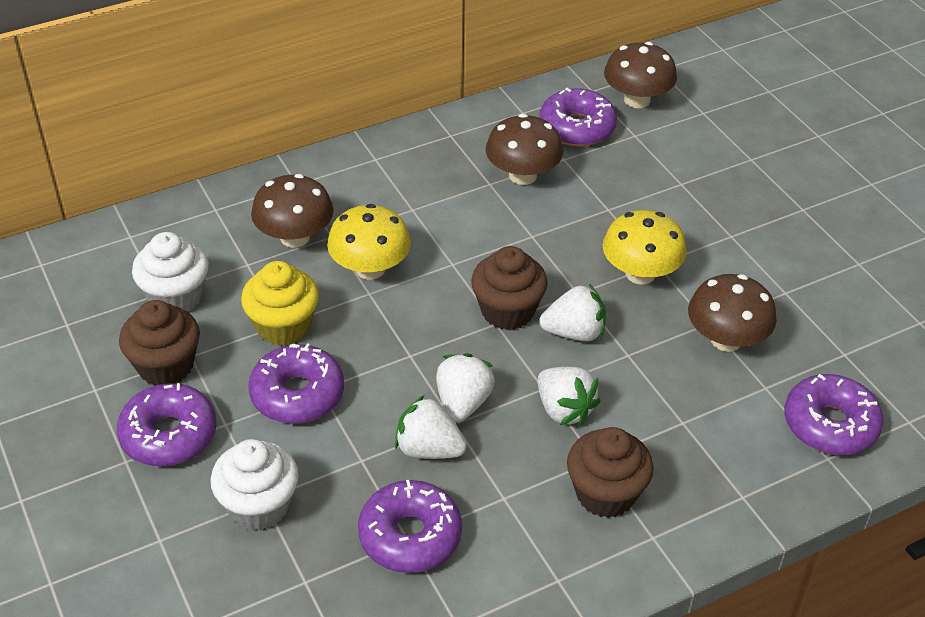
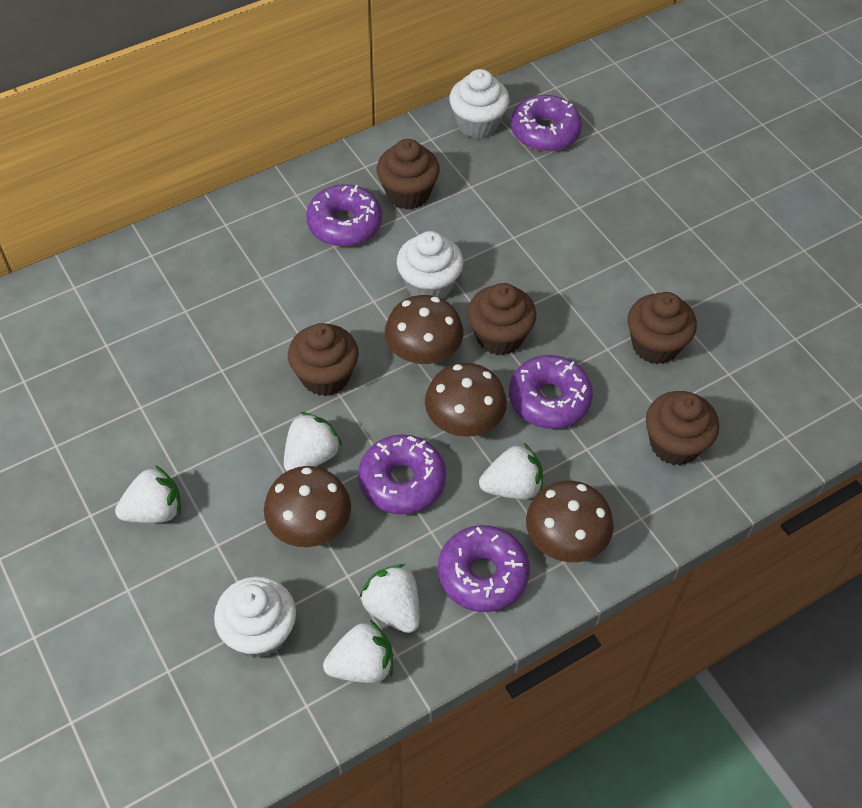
brown cupcake: 3 -> 5
white cupcake: 2 -> 3
white strawberry: 4 -> 5
yellow cupcake: 1 -> 0
yellow mushroom: 2 -> 0

